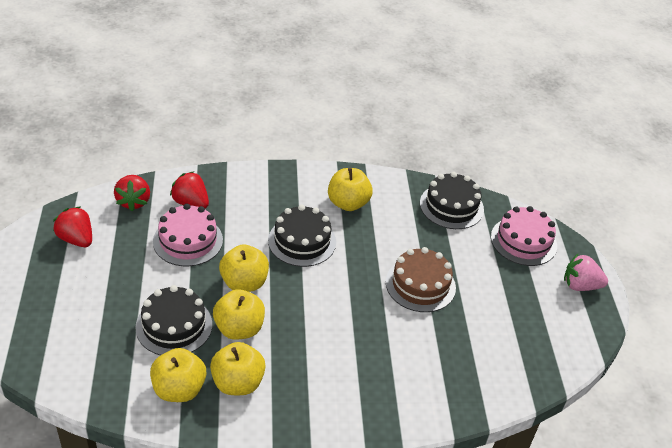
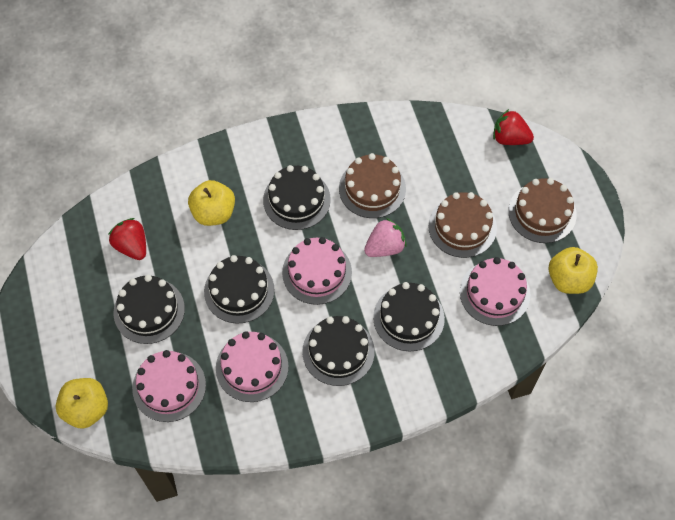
black cake: 3 -> 5
brown cake: 1 -> 3
pink cake: 2 -> 4
red strawberry: 3 -> 2
yellow apple: 5 -> 3

